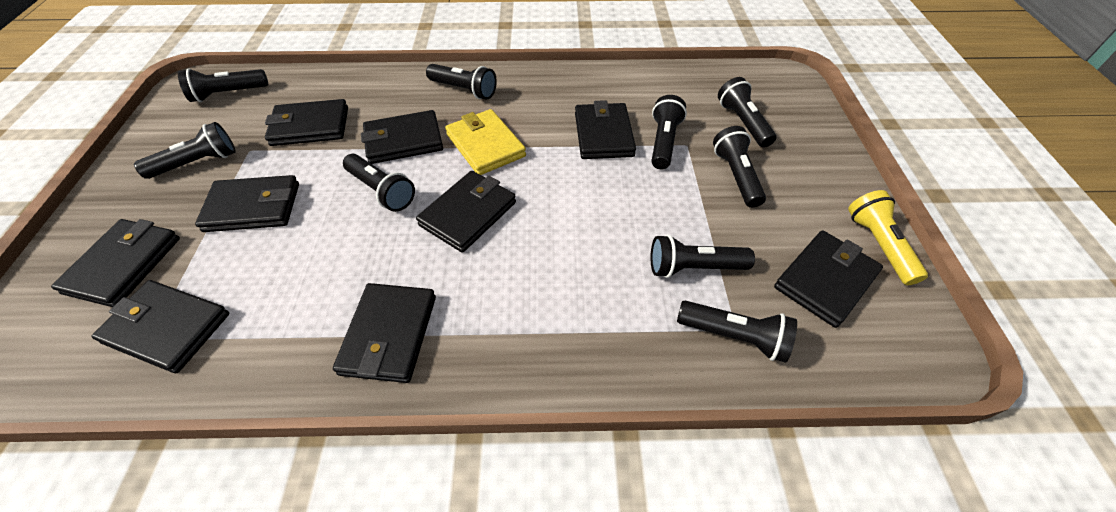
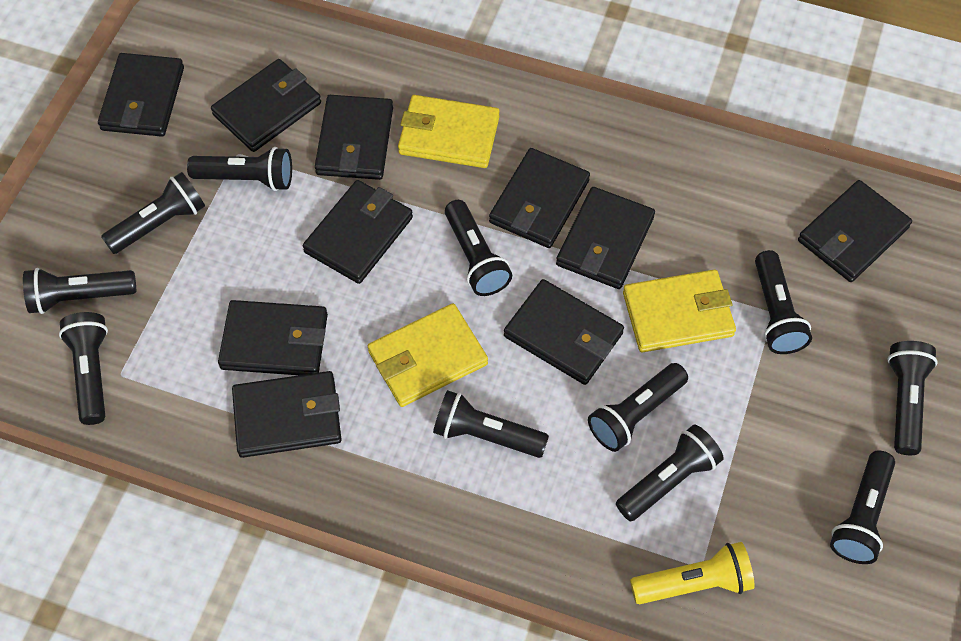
black flashlight: 9 -> 11
black wallet: 9 -> 10
yellow wallet: 1 -> 3

